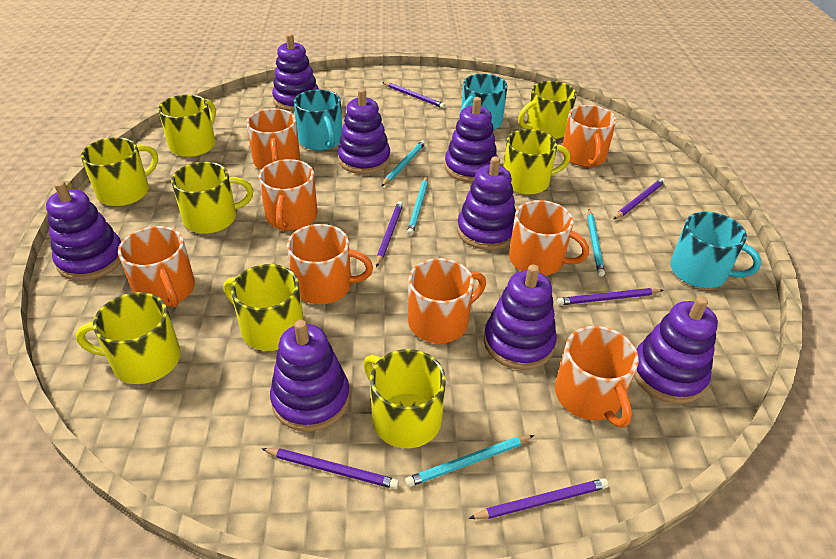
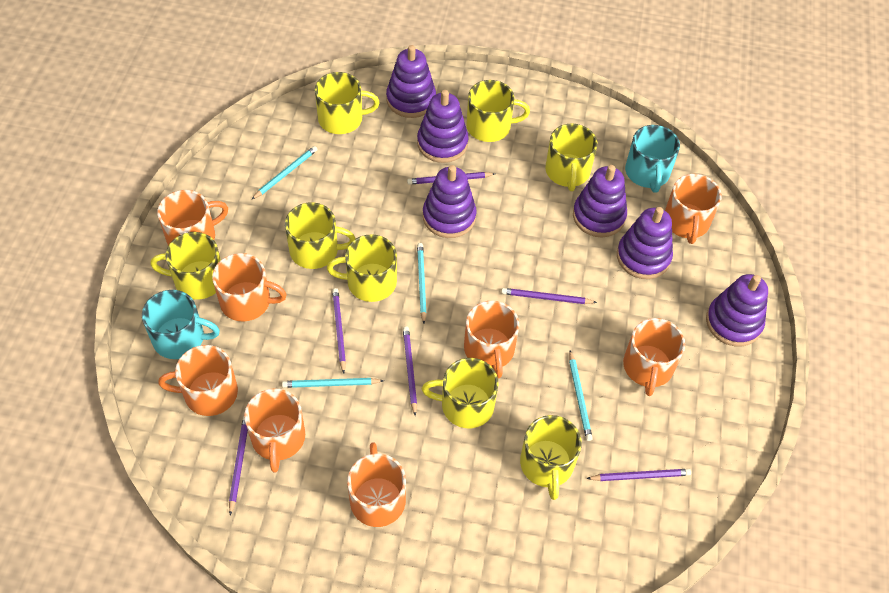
purple stacking toy: 8 -> 6
turquoise mug: 3 -> 2

